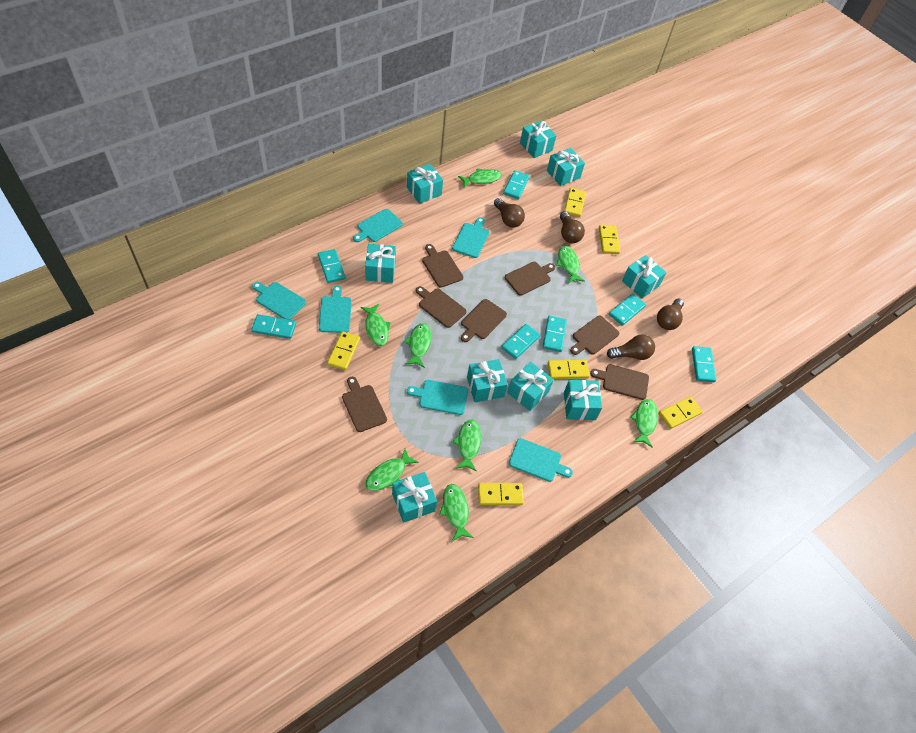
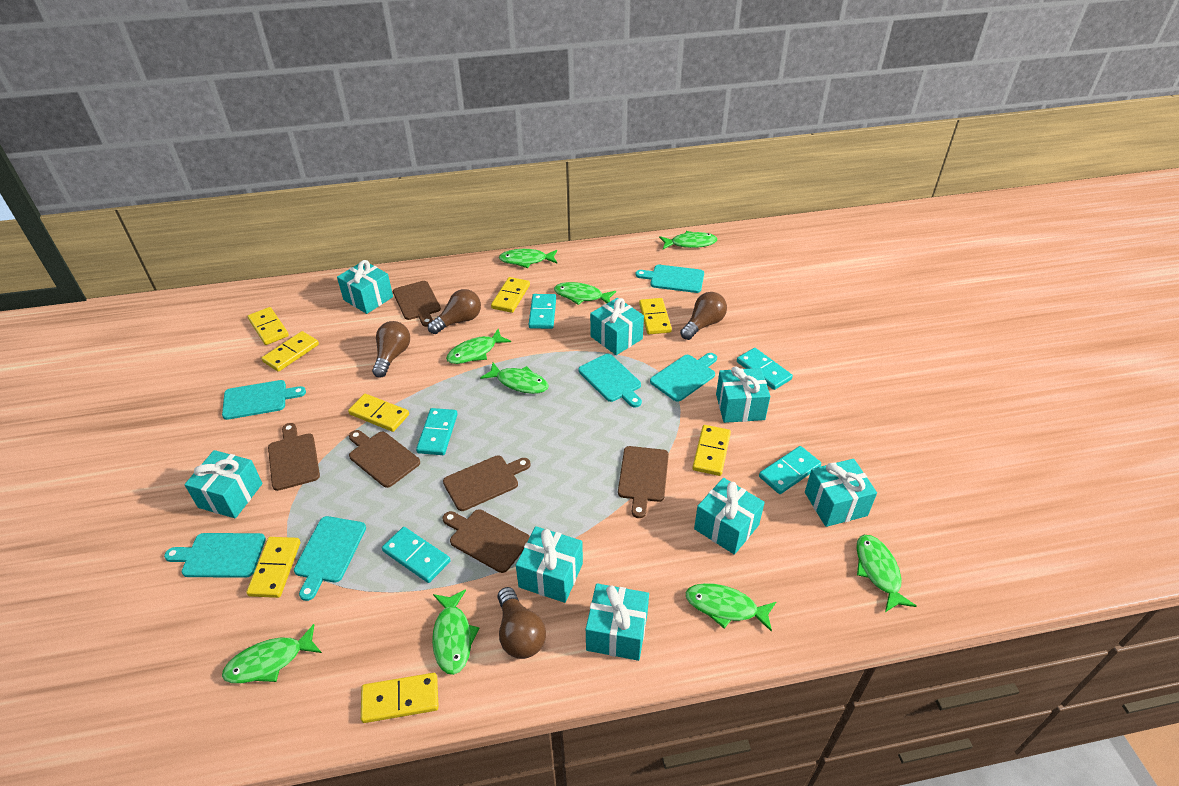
brown cutting board: 7 -> 6
green fish: 8 -> 9
turquoise domino: 7 -> 5
turquoise gift: 9 -> 8
yellow domino: 6 -> 8

